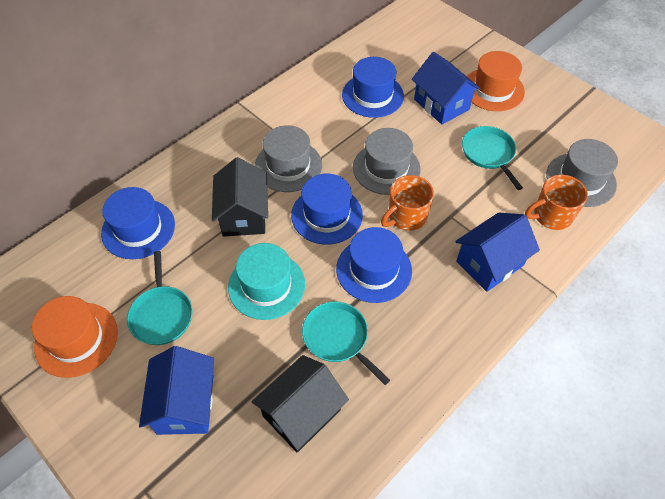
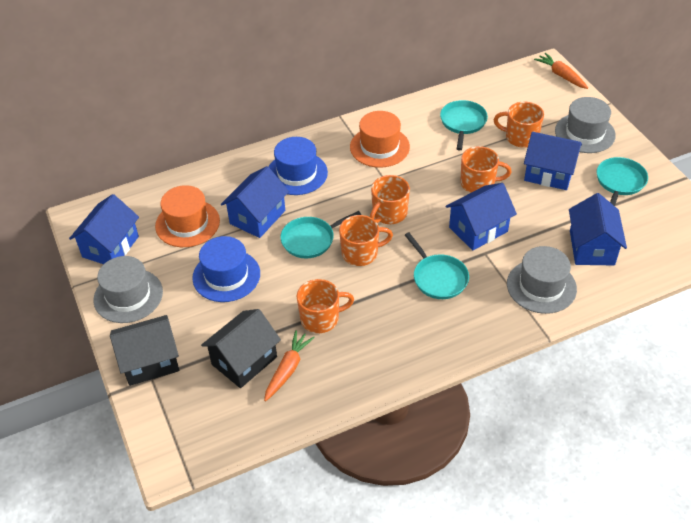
blue hat: 4 -> 2
blue house: 3 -> 5
orange carrot: 0 -> 2
orange mug: 2 -> 5
turquoise hat: 1 -> 0
turquoise pan: 3 -> 4

